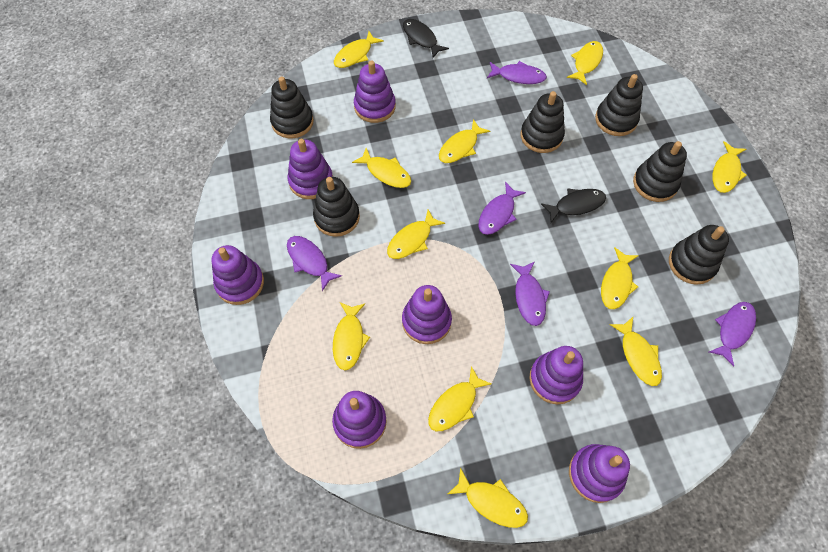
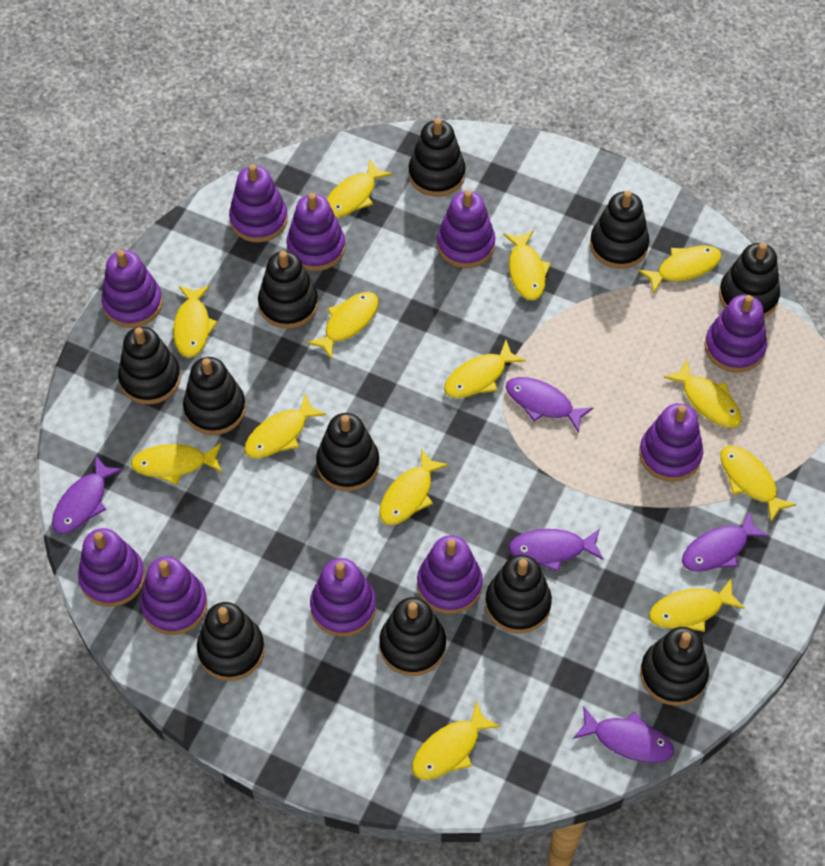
black fish: 2 -> 0
black stacking toy: 6 -> 11
purple stacking toy: 7 -> 10
yellow fish: 11 -> 13

